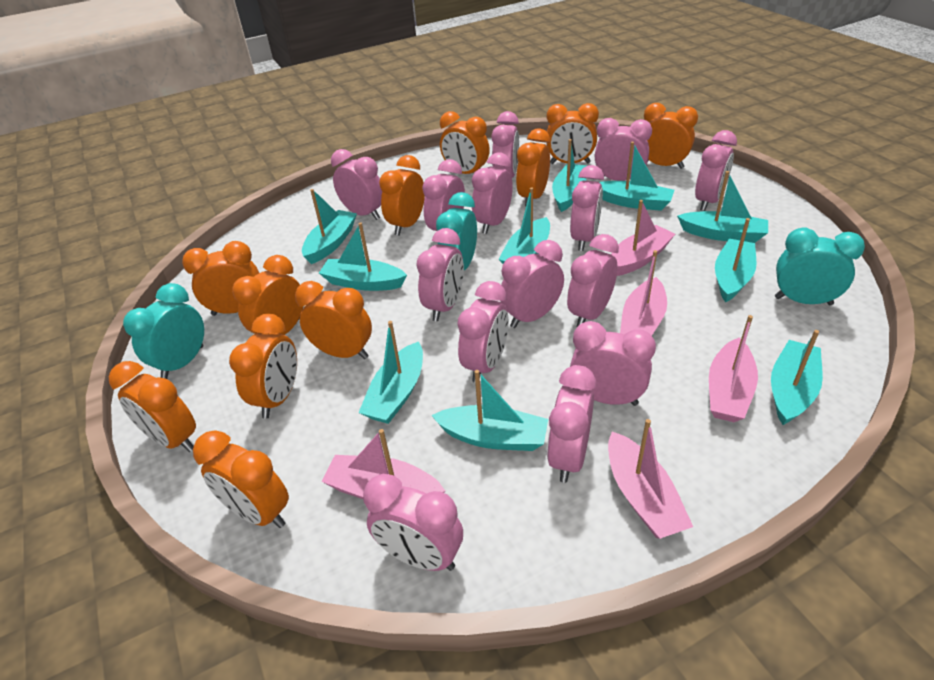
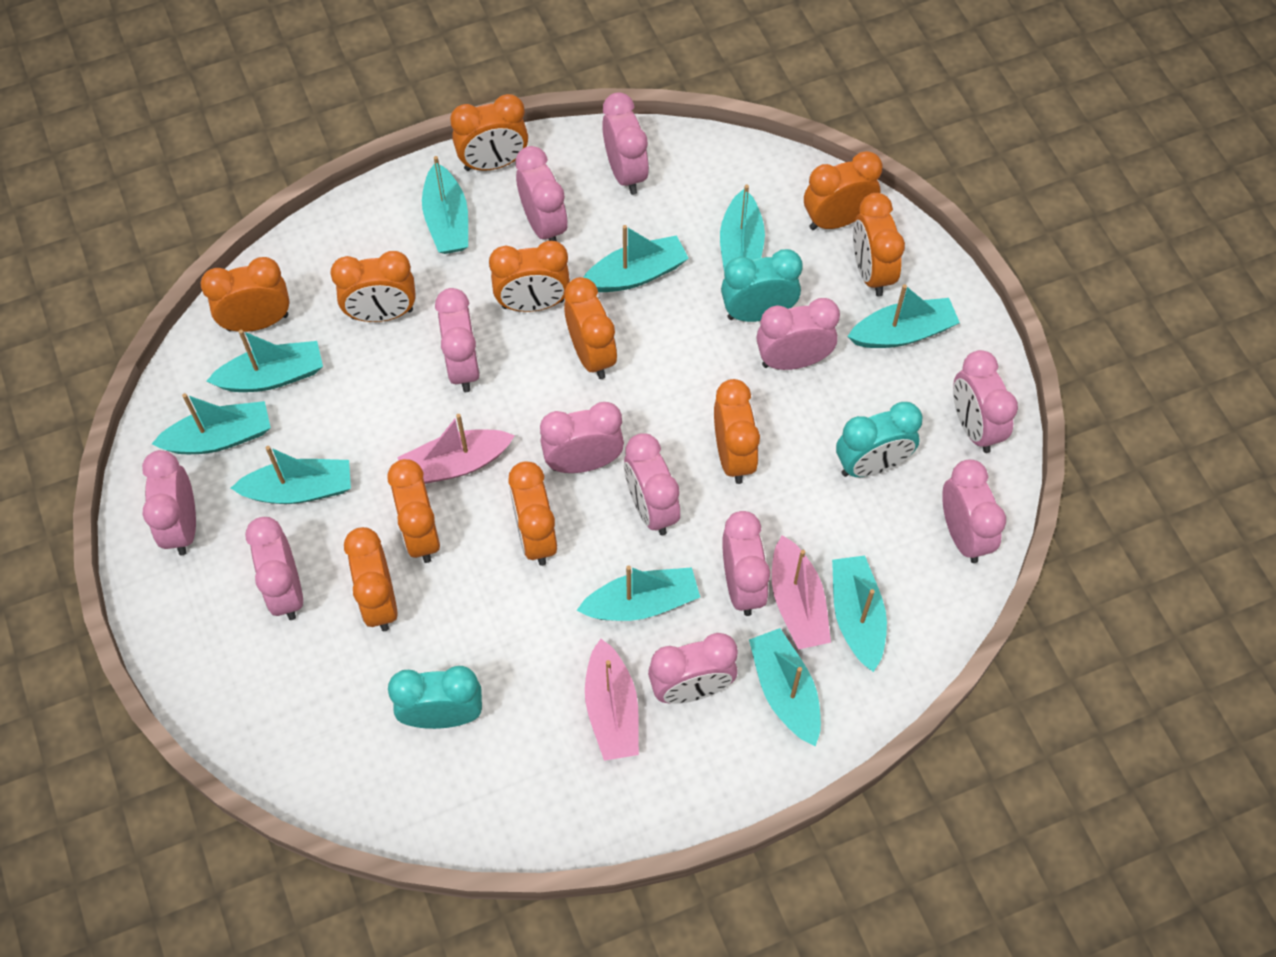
pink boat: 5 -> 3
pink clock: 14 -> 12

